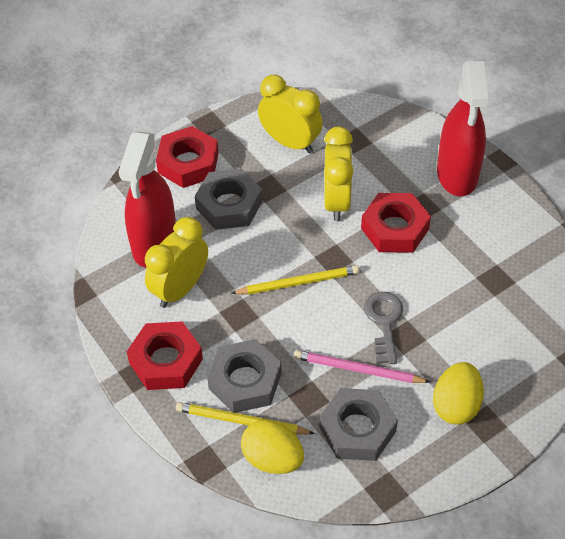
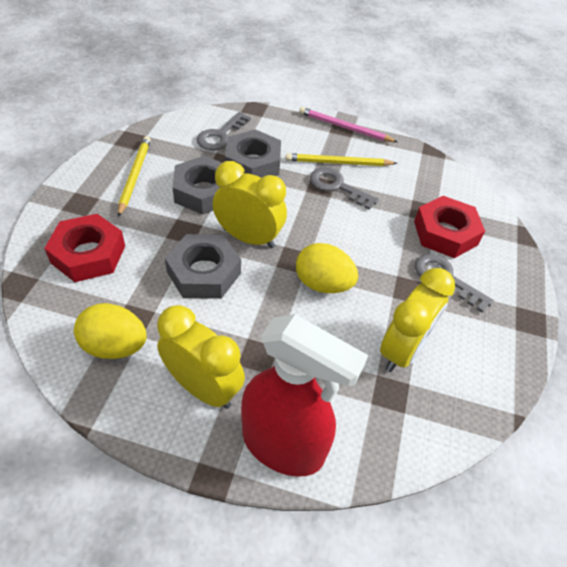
grey key: 1 -> 3
red nut: 3 -> 2
red spray bottle: 2 -> 1

